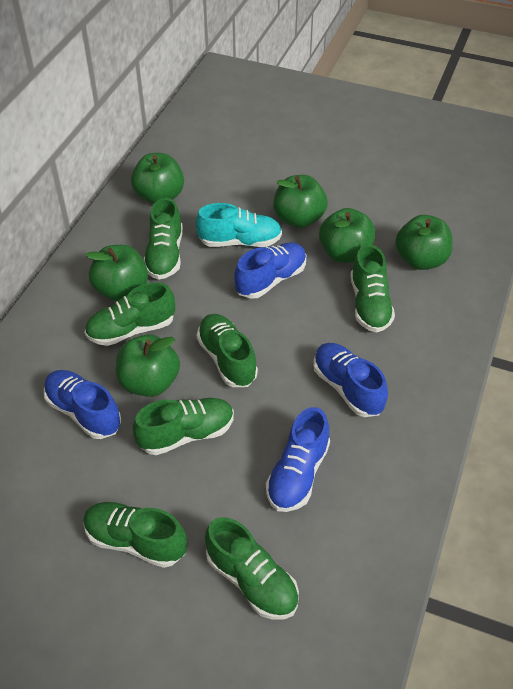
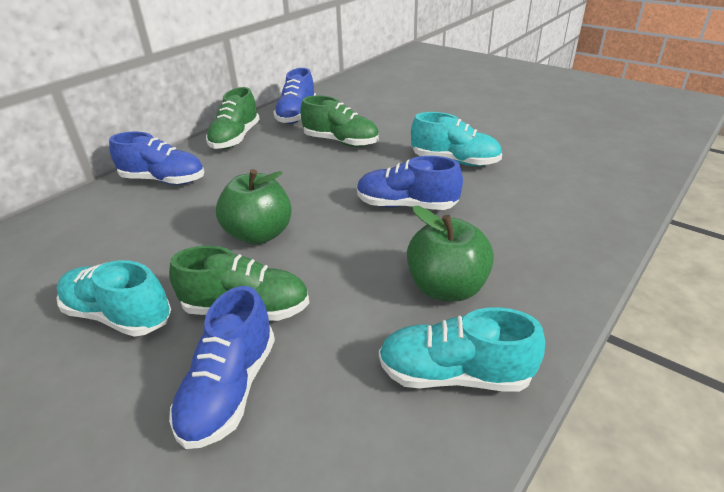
green apple: 6 -> 2
green shoe: 7 -> 3
turquoise shoe: 1 -> 3

